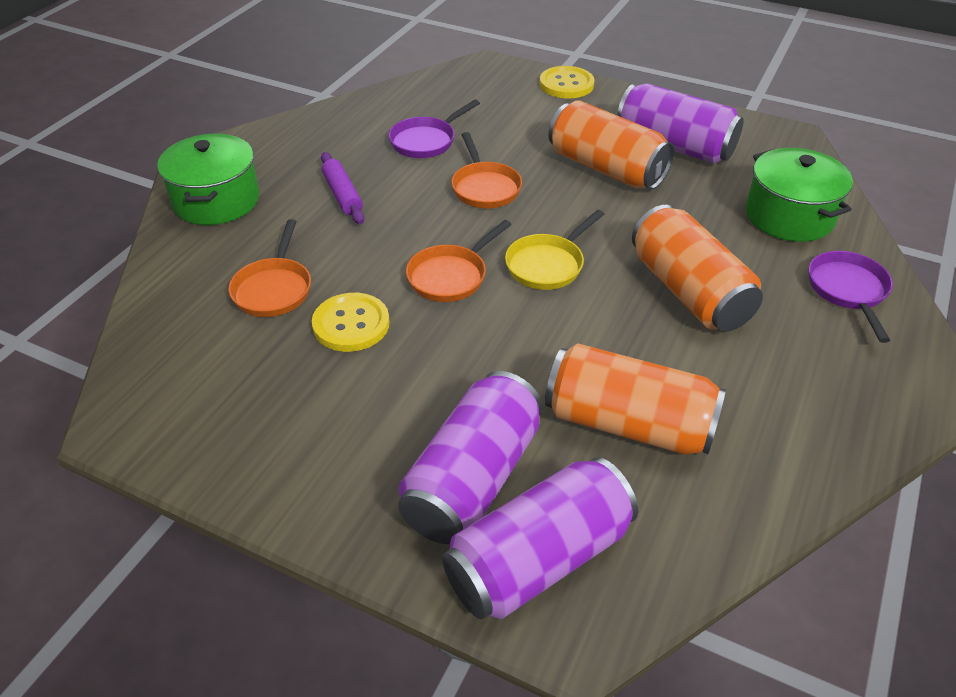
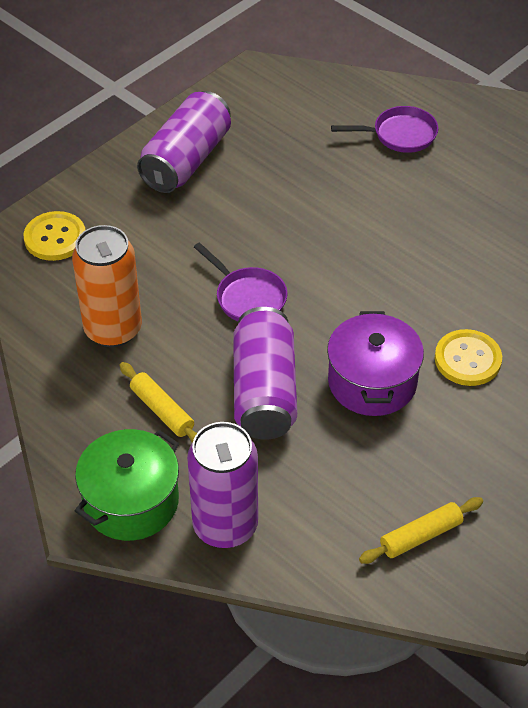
green pot: 2 -> 1
orange can: 3 -> 1
orange pan: 3 -> 0
purple pot: 0 -> 1
purple rolling pin: 1 -> 0
yellow pan: 1 -> 0
yellow rolling pin: 0 -> 2

